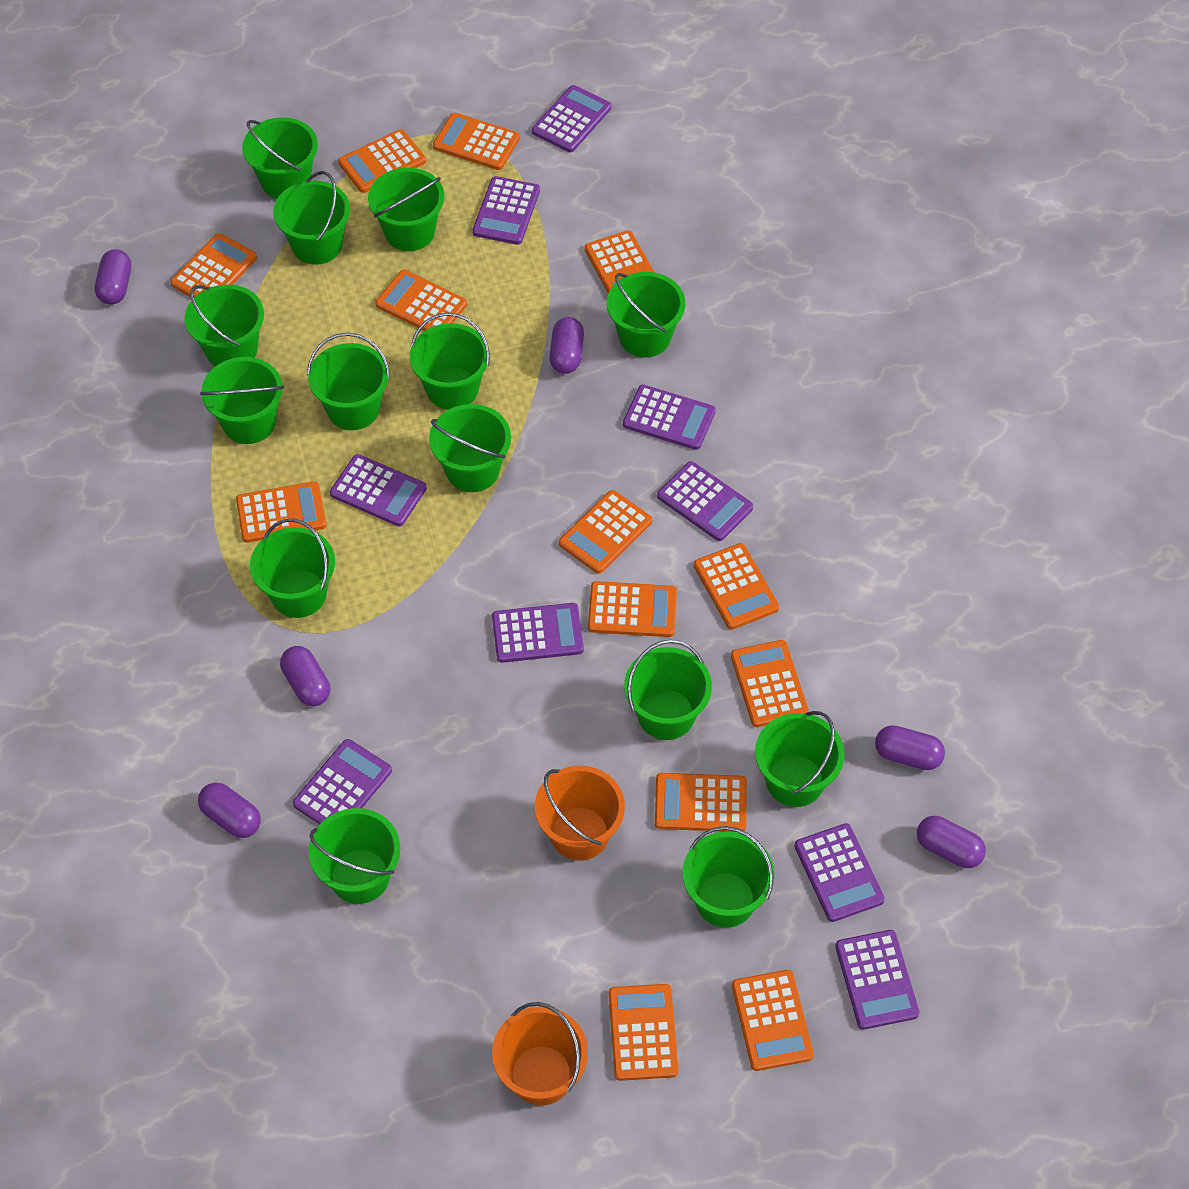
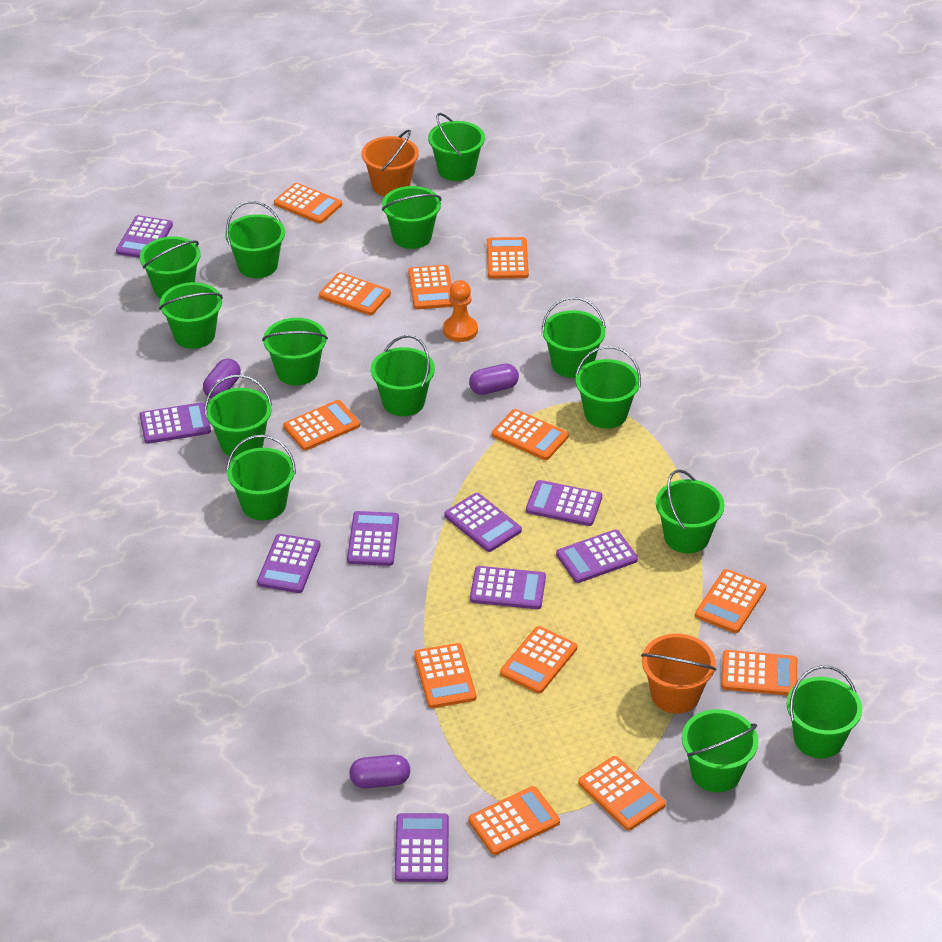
orange calculator: 13 -> 12
orange pawn: 0 -> 1
purple capsule: 6 -> 3

